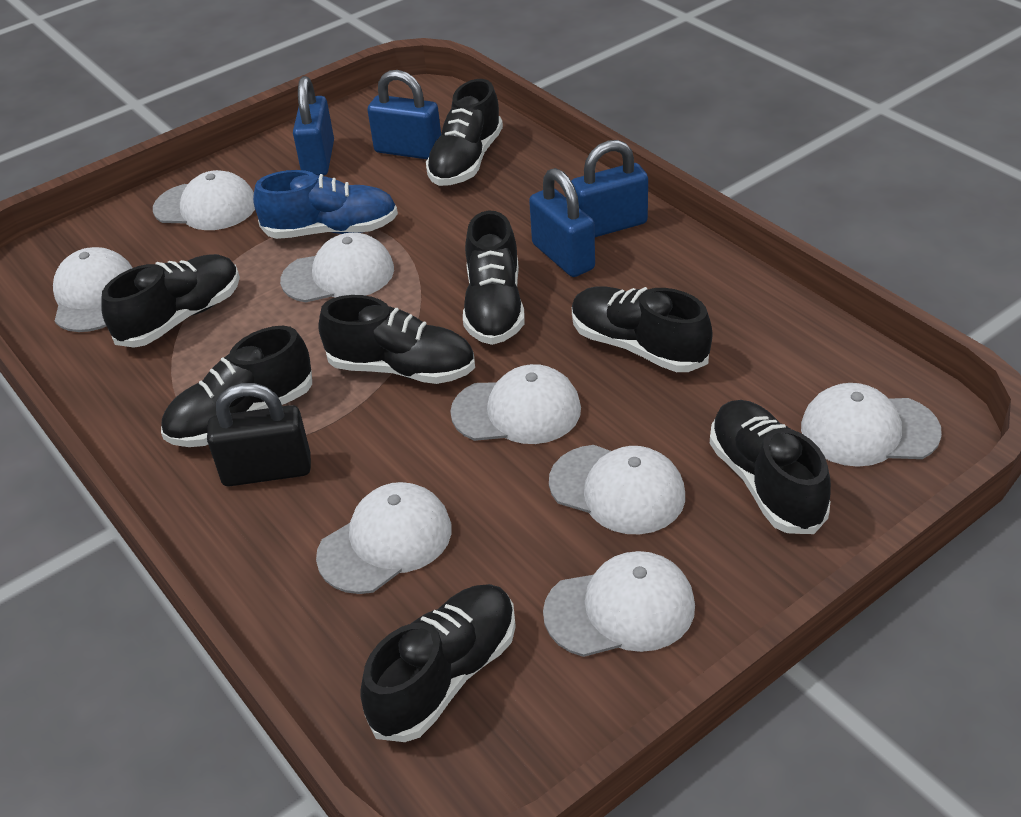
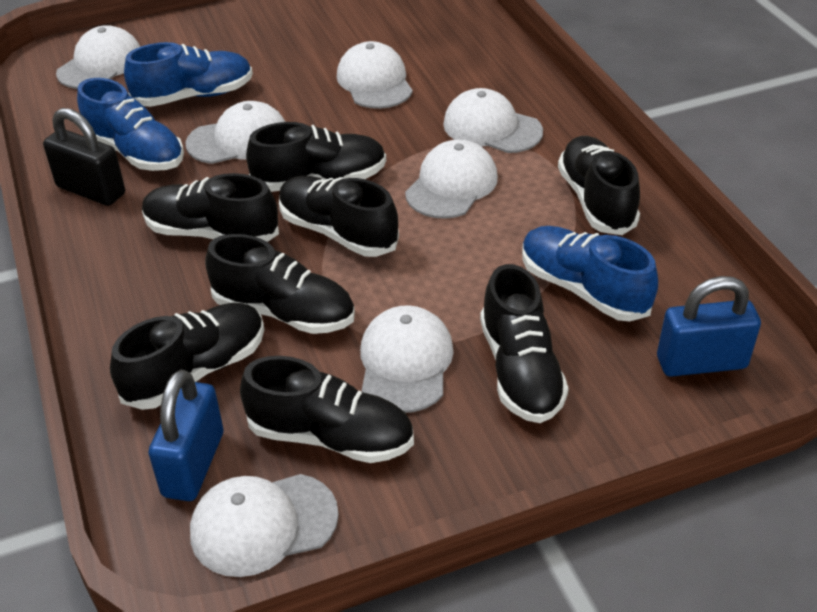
blue padlock: 4 -> 2
blue shoe: 1 -> 3
white cap: 8 -> 7

